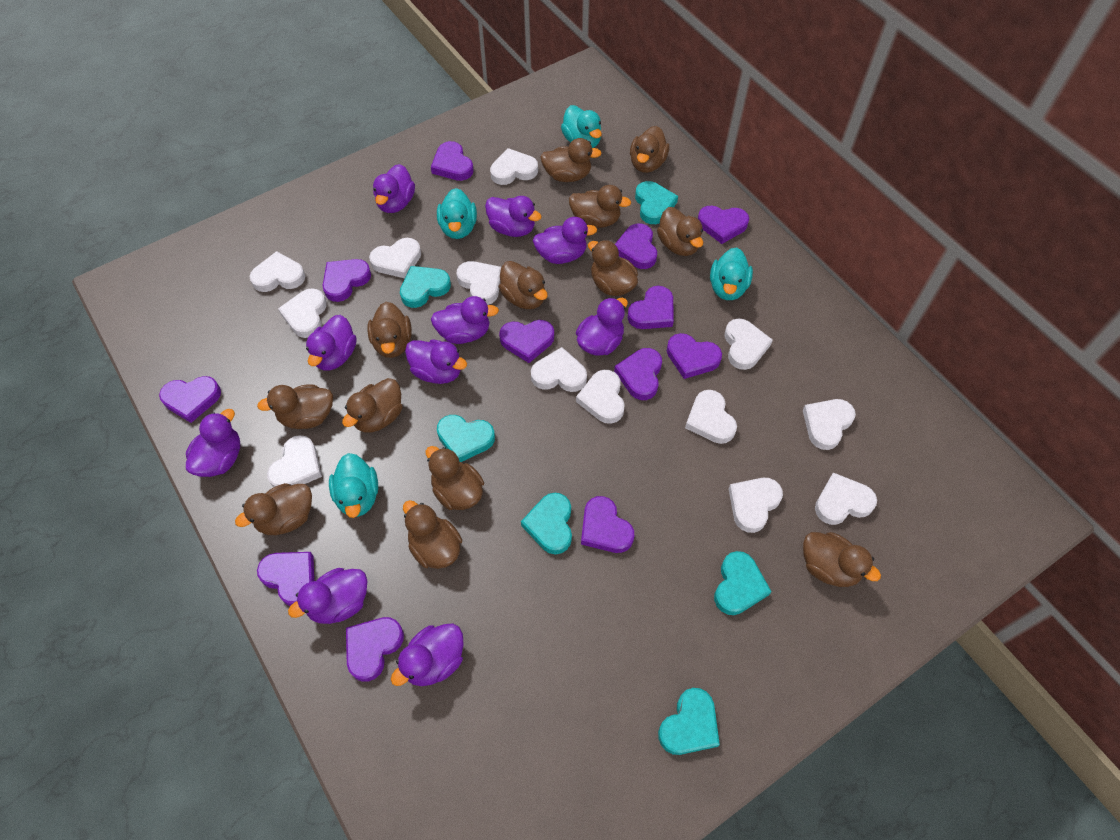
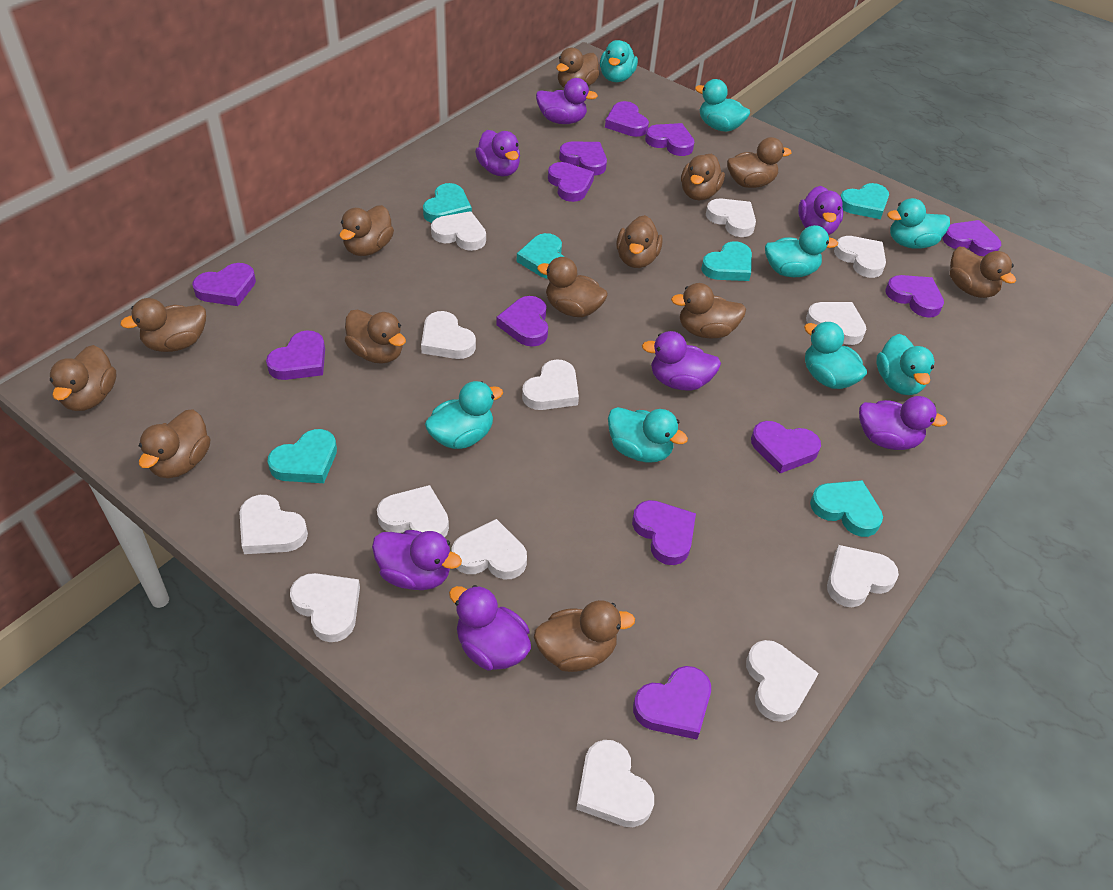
purple duck: 10 -> 7
turquoise duck: 4 -> 8

